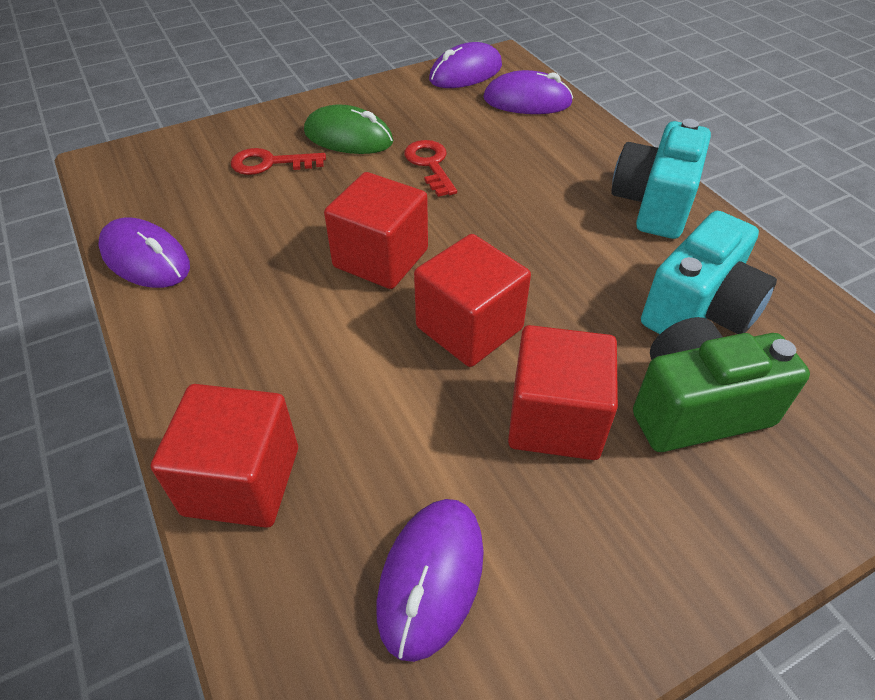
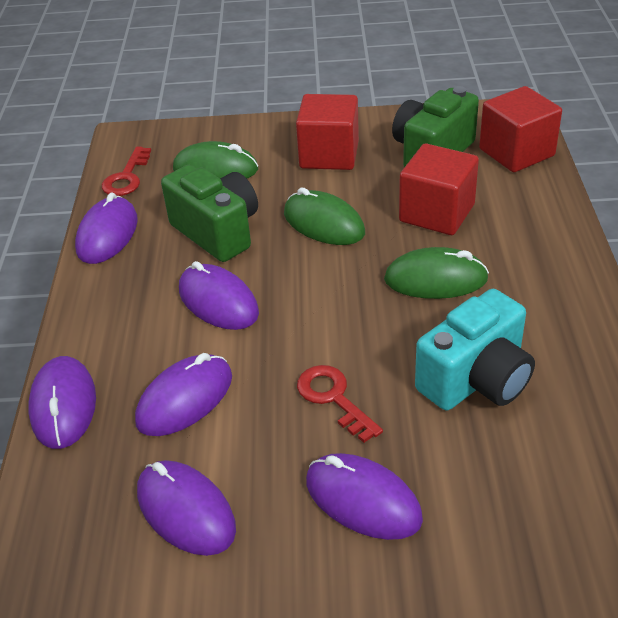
green camera: 1 -> 2
green mouse: 1 -> 3
purple mouse: 4 -> 6
red cube: 4 -> 3
turquoise camera: 2 -> 1

